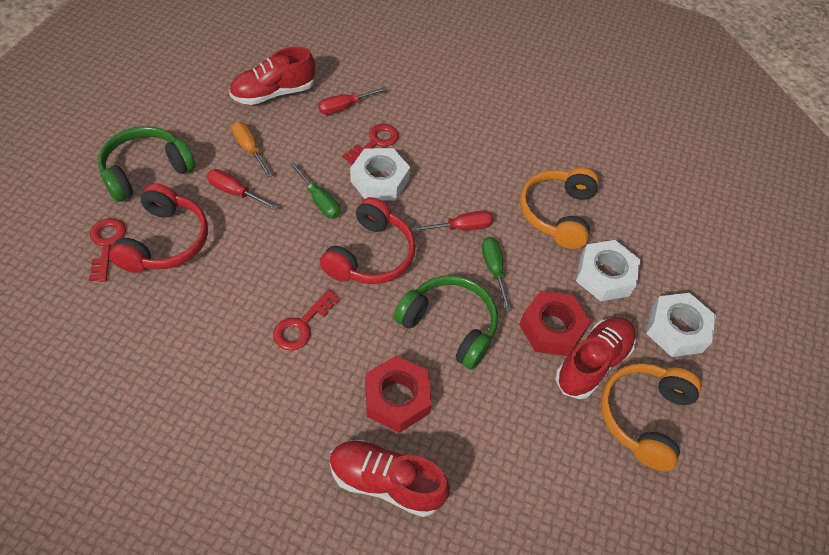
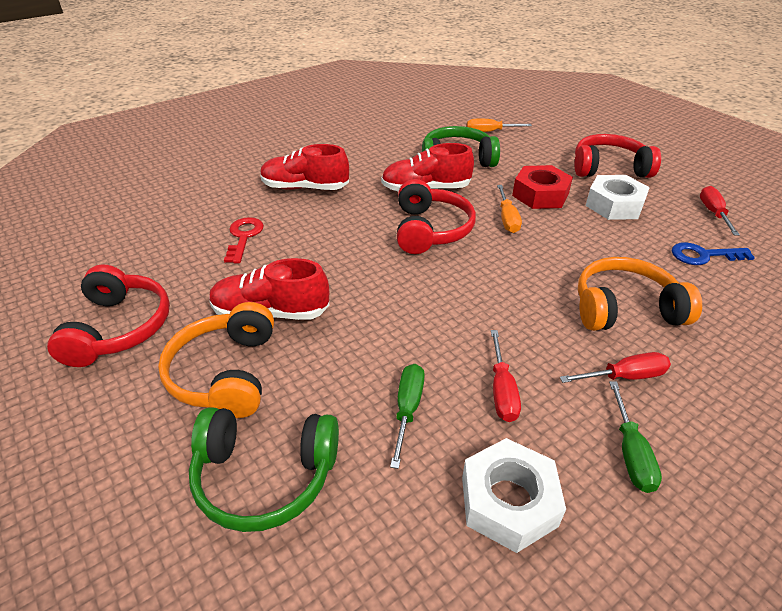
blue key: 0 -> 1
orange screwdriver: 1 -> 2
red headphones: 2 -> 3
red key: 3 -> 1
red nut: 2 -> 1
white nut: 3 -> 2

